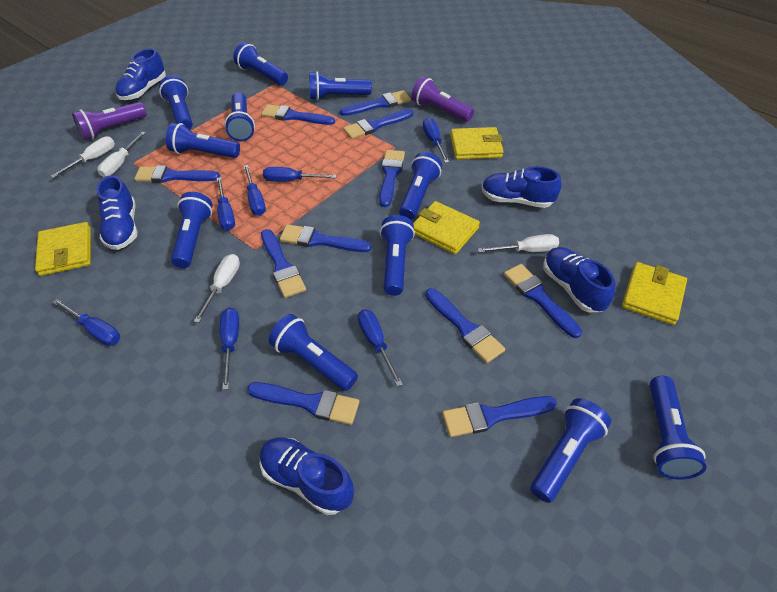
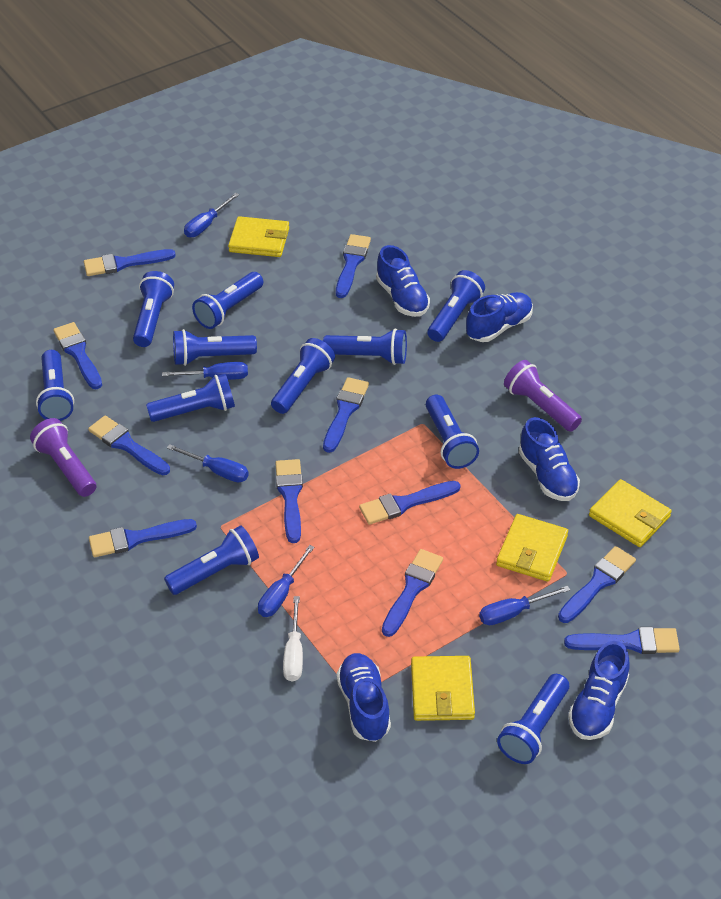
blue screwdriver: 7 -> 5
white screwdriver: 4 -> 1

